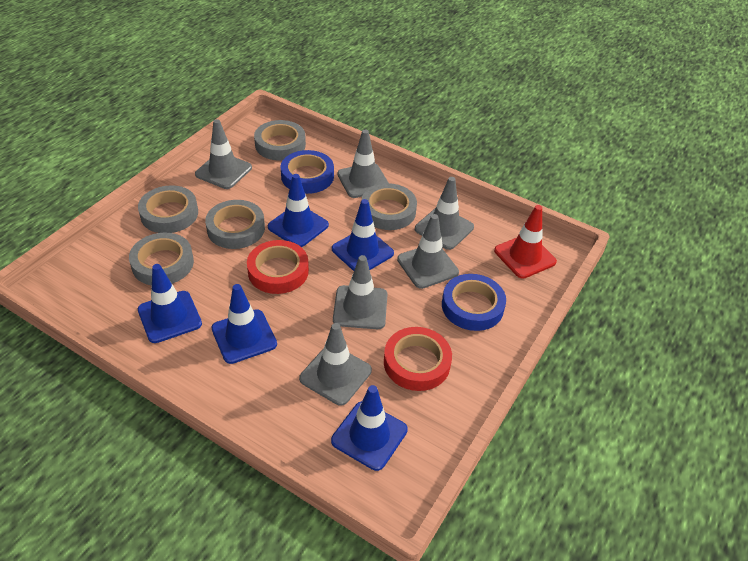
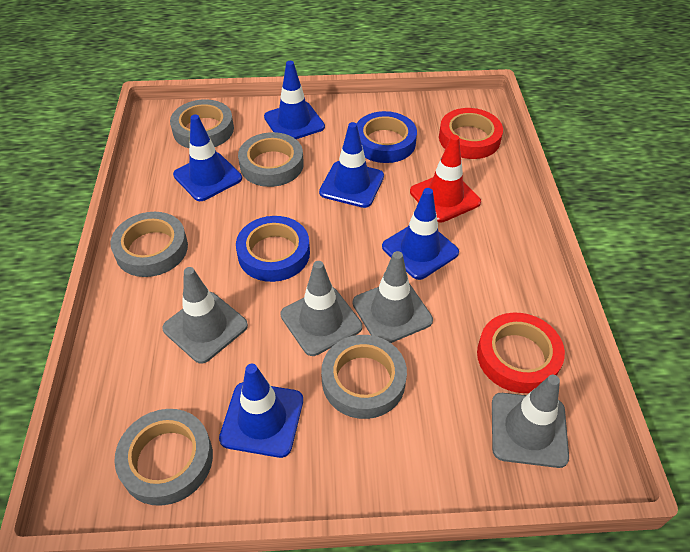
grey traffic cone: 6 -> 4

